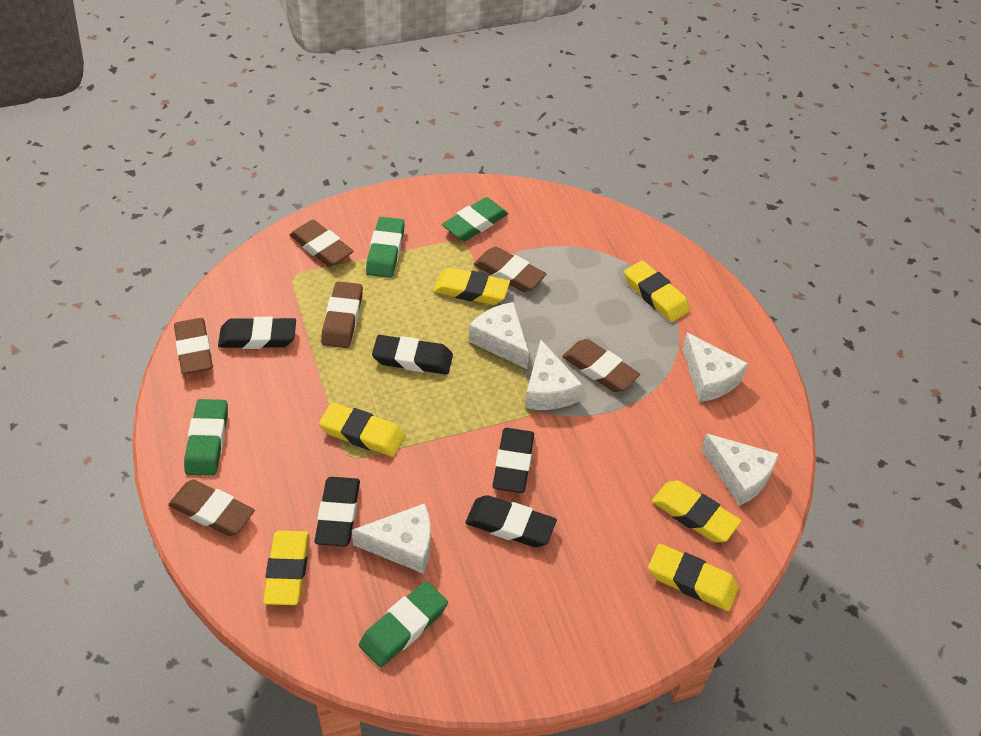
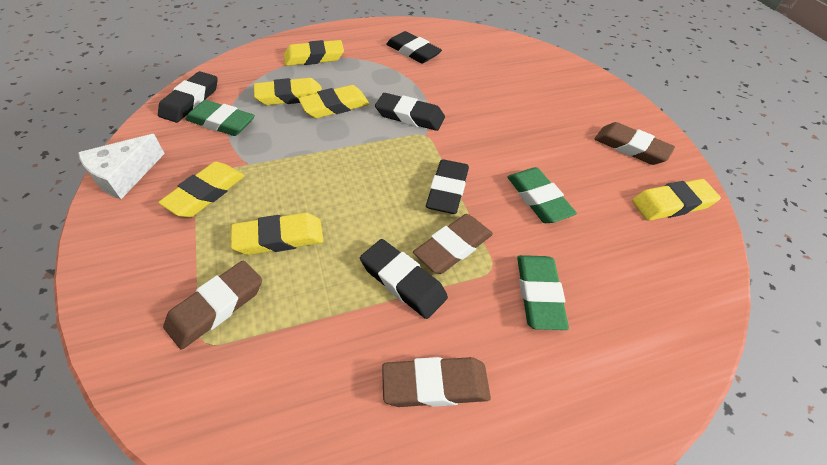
brown eraser: 6 -> 4
green eraser: 4 -> 3
white cheese: 5 -> 1

